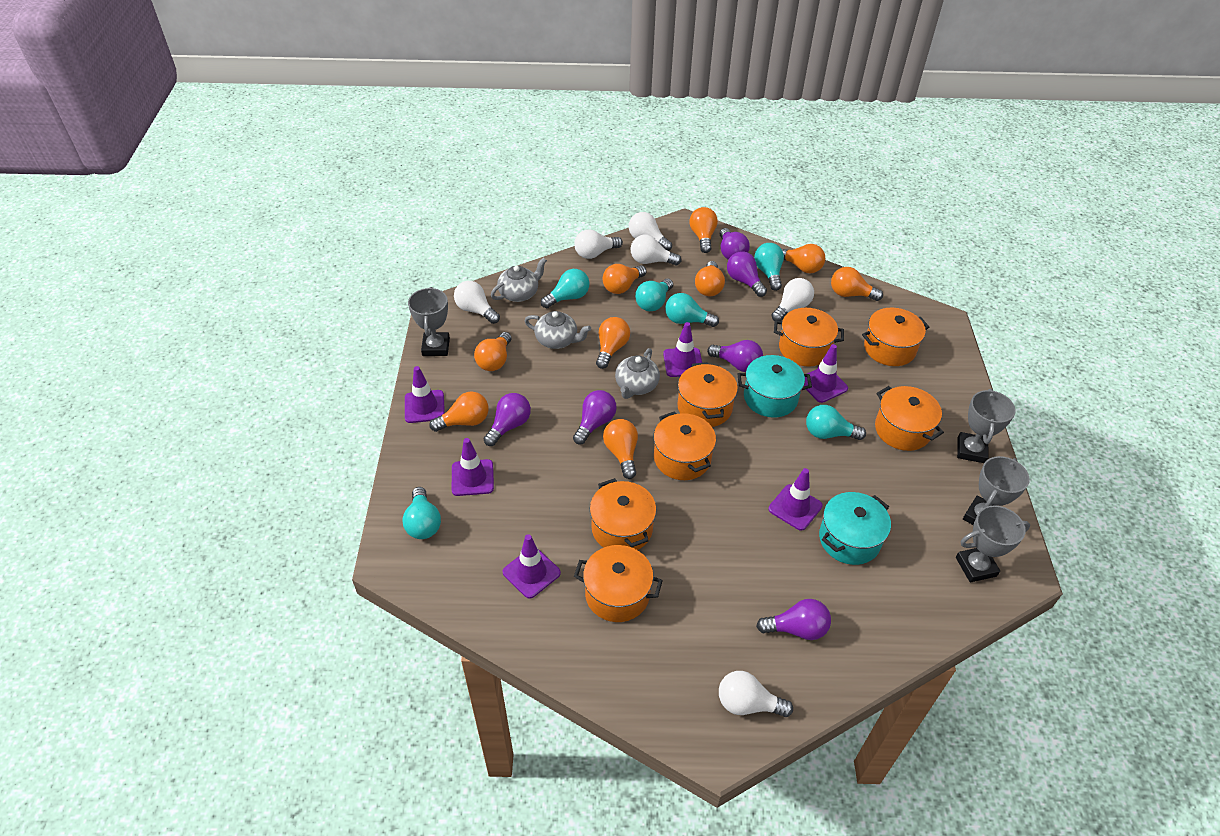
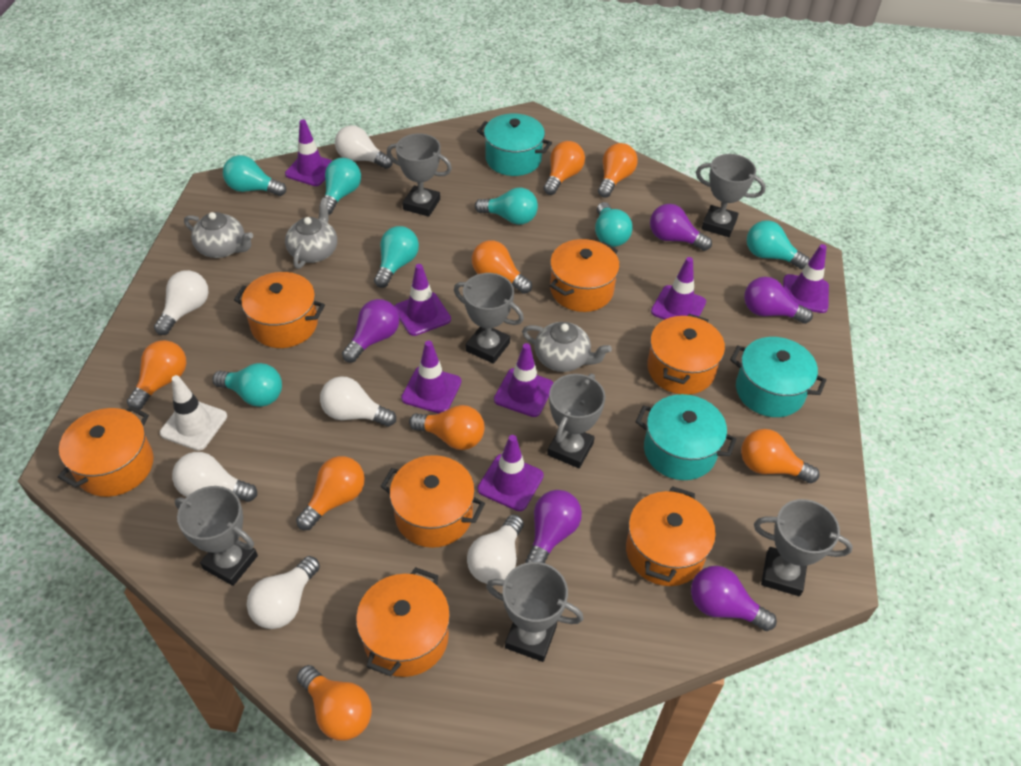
grey trophy: 4 -> 7
orange light bulb: 9 -> 8
purple light bulb: 6 -> 5
purple traffic cone: 6 -> 7
turquoise light bulb: 6 -> 7
turquoise pot: 2 -> 3
white traffic cone: 0 -> 1

